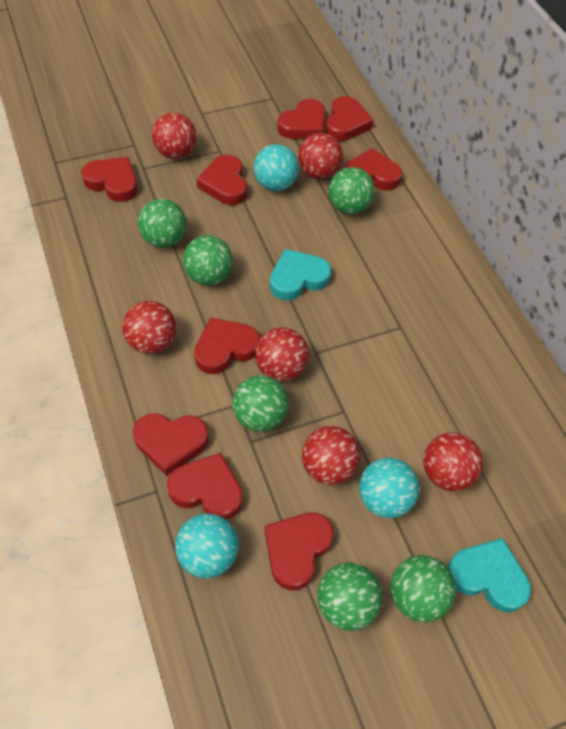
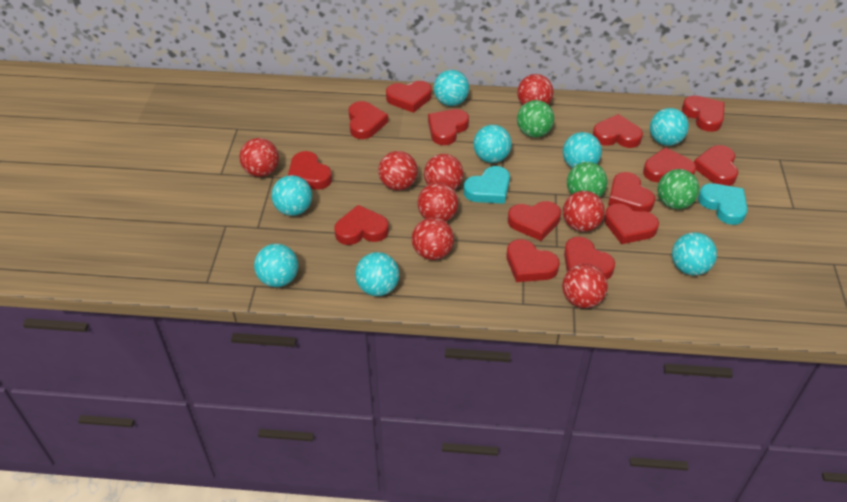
green ball: 6 -> 3
red ball: 6 -> 8
red heart: 9 -> 14
turquoise ball: 3 -> 8

